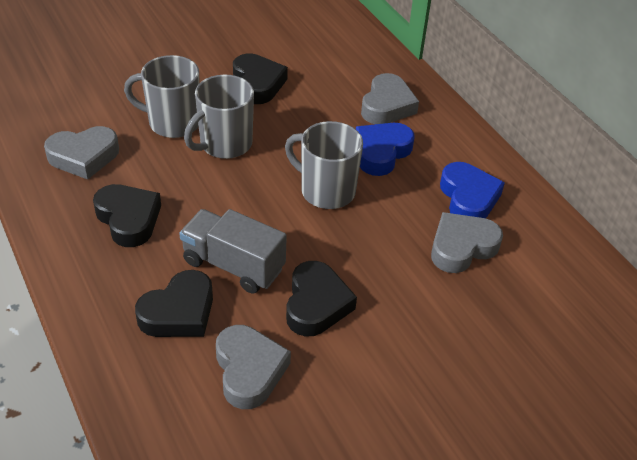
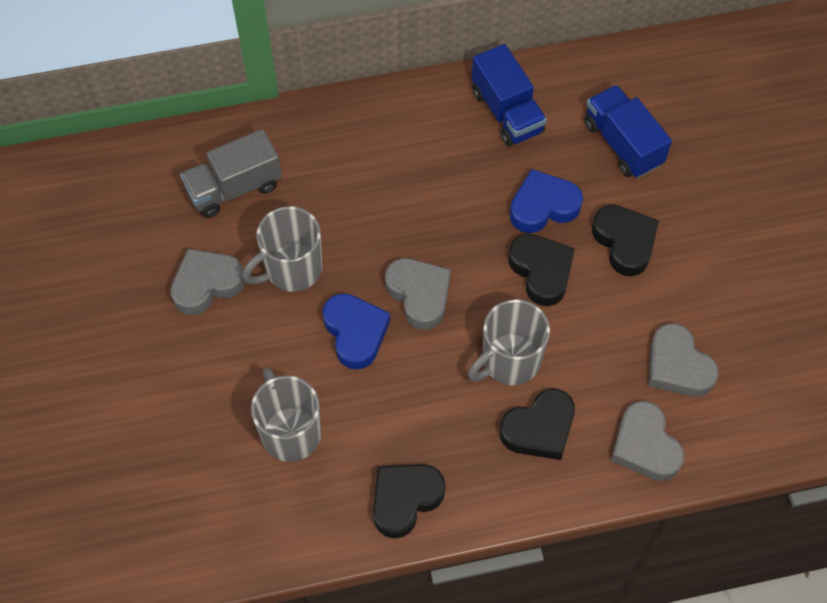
blue truck: 0 -> 2

